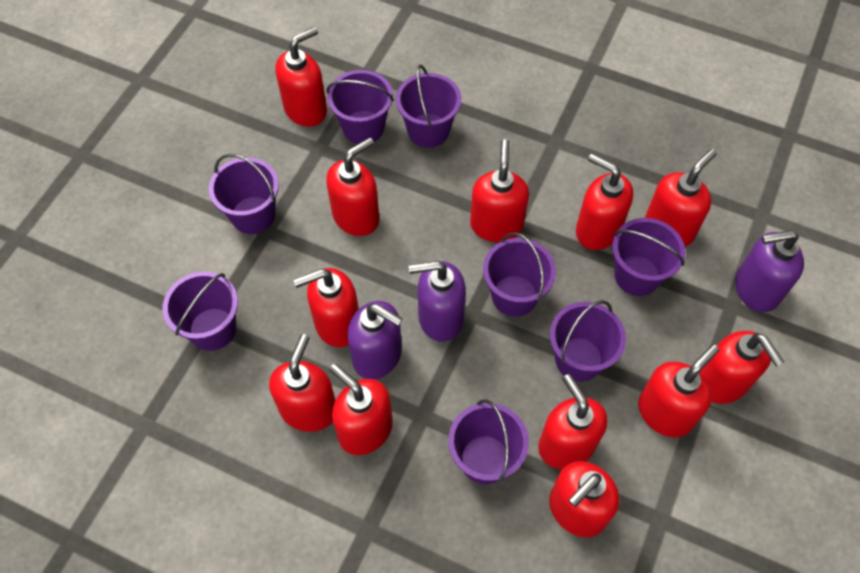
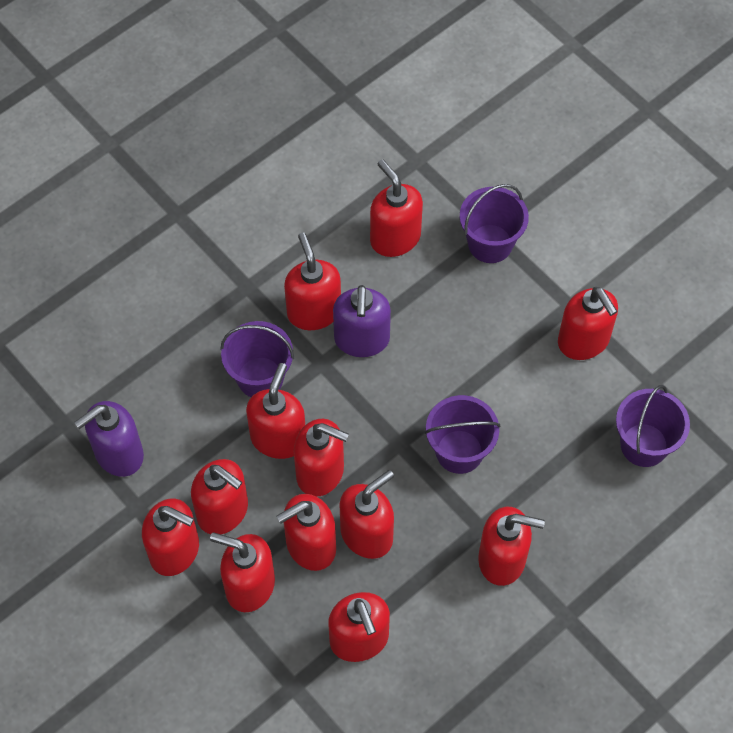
purple bucket: 8 -> 4
purple soap dispenser: 3 -> 2

